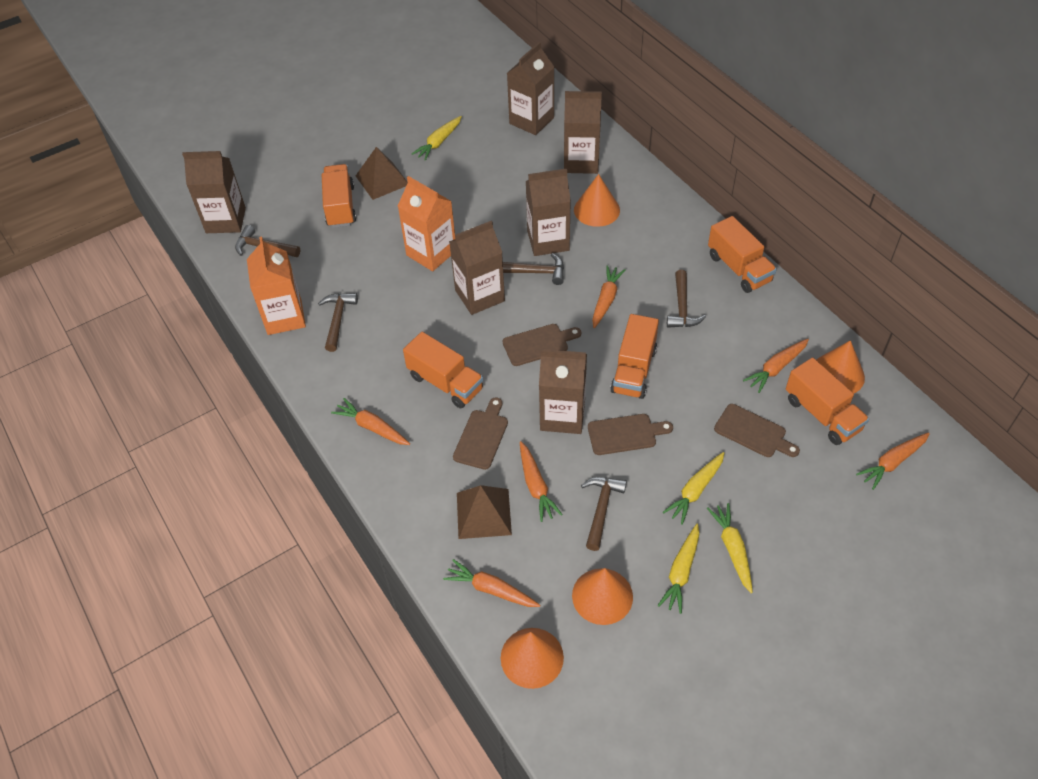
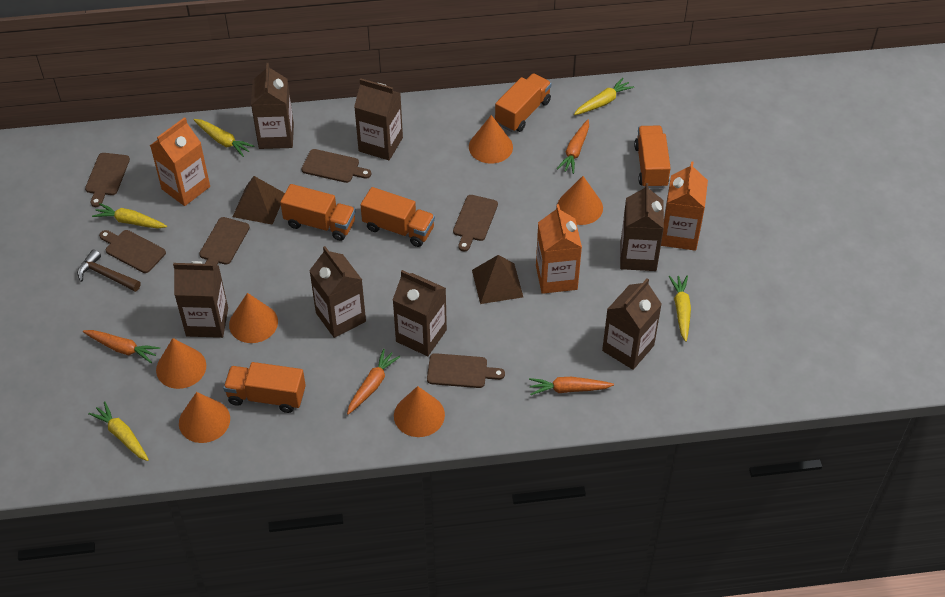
brown carton: 6 -> 7
brown cutting board: 4 -> 6
brown hammer: 5 -> 1
orange carrot: 6 -> 4
orange carton: 2 -> 3
orange cone: 4 -> 6
yellow carrot: 4 -> 5

